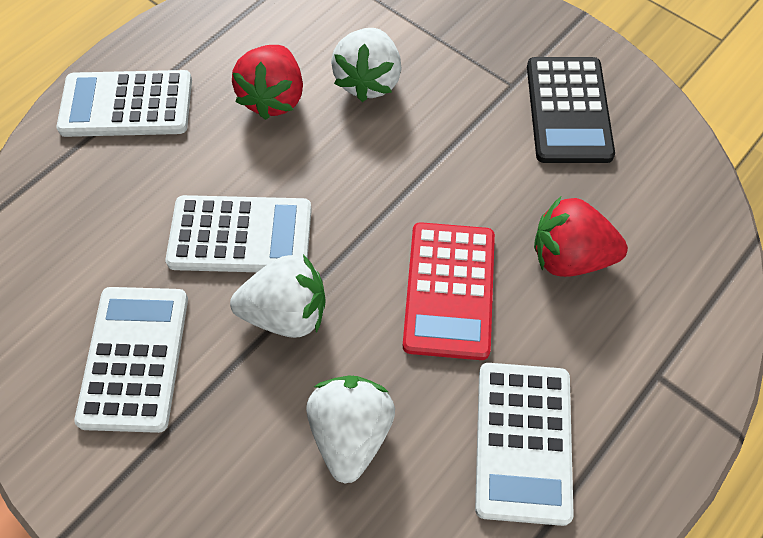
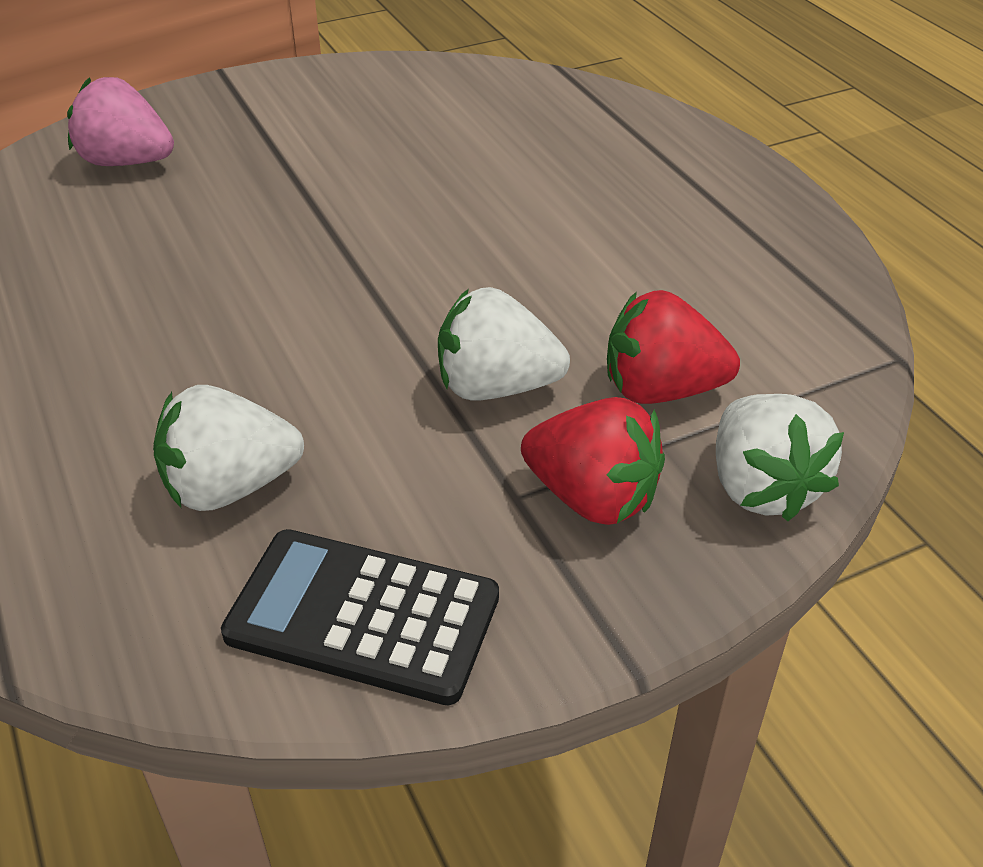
pink strawberry: 0 -> 1
red calculator: 1 -> 0
white calculator: 4 -> 0

